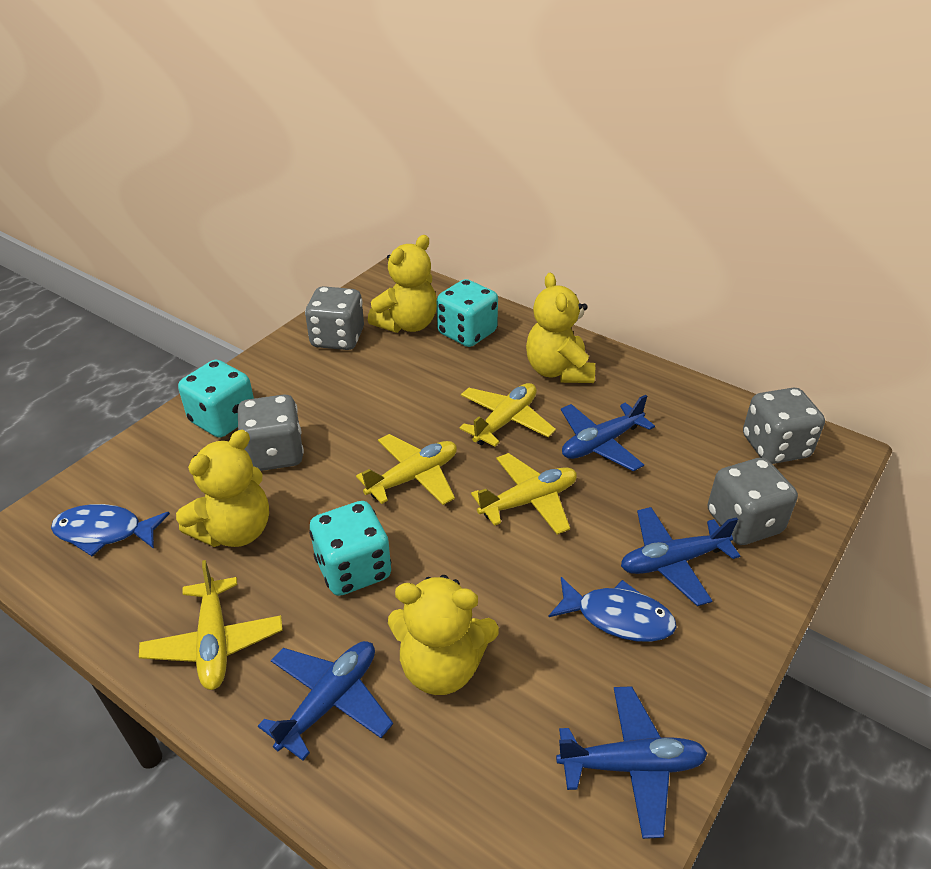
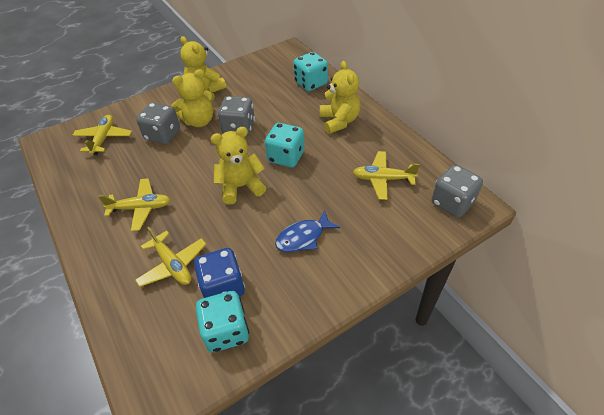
blue dice: 0 -> 1
blue fish: 2 -> 1
blue plane: 4 -> 0
grey dice: 4 -> 3

